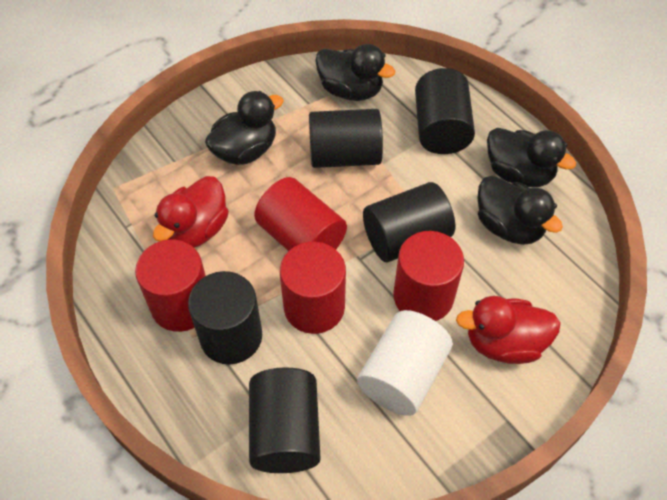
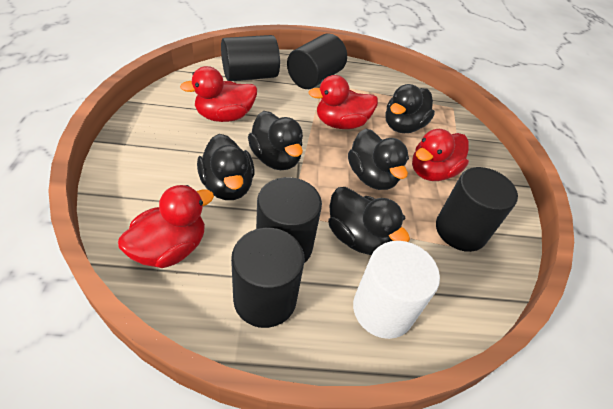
black duck: 4 -> 5
red cylinder: 4 -> 0
red duck: 2 -> 4

